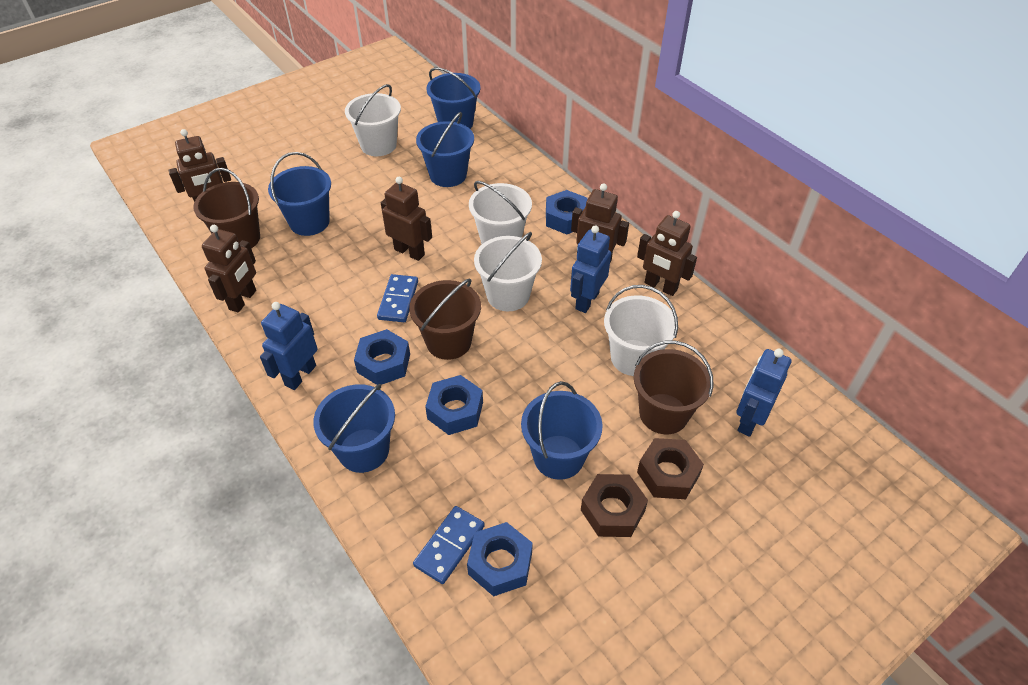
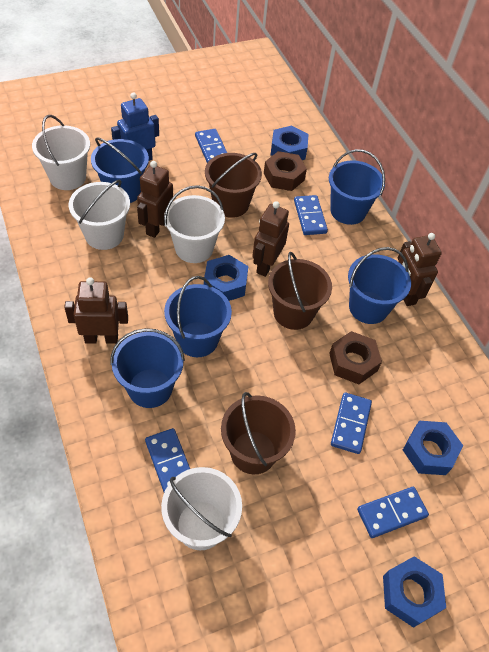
blue domino: 2 -> 5
blue robot: 3 -> 1
brown robot: 5 -> 4

